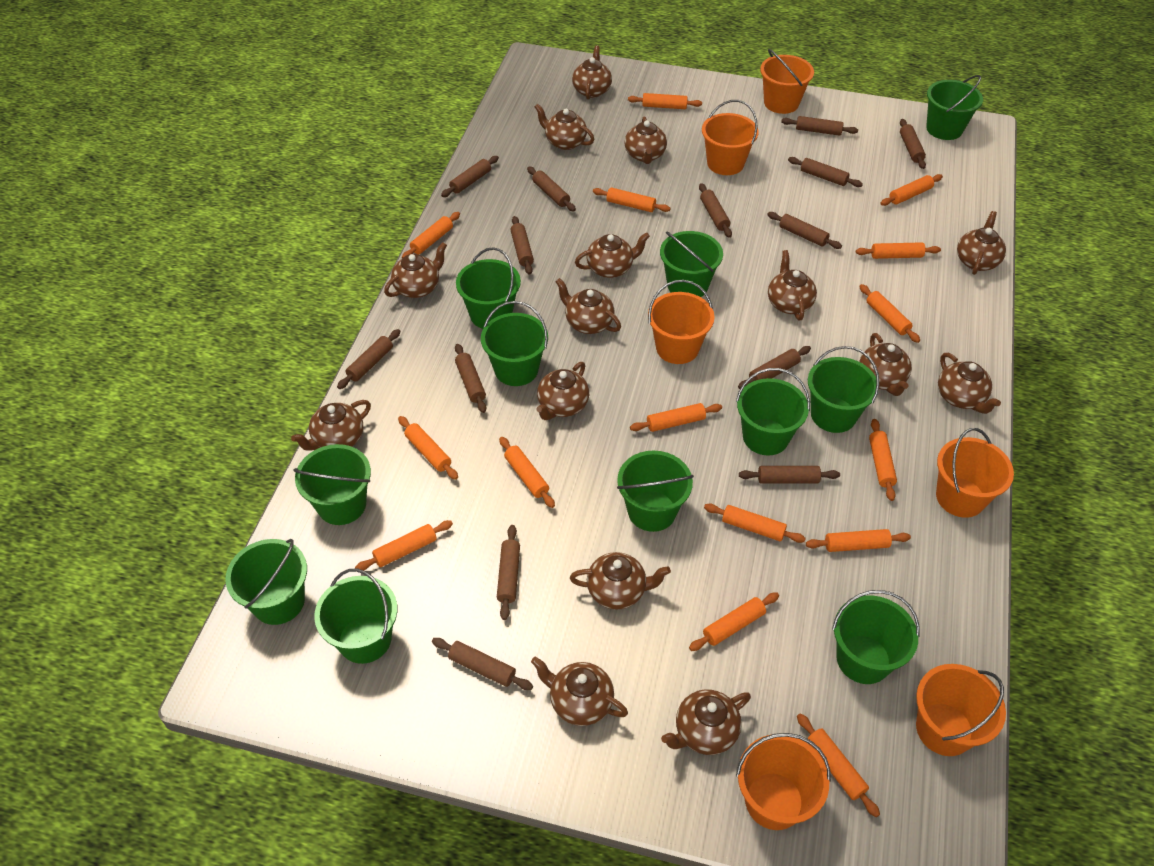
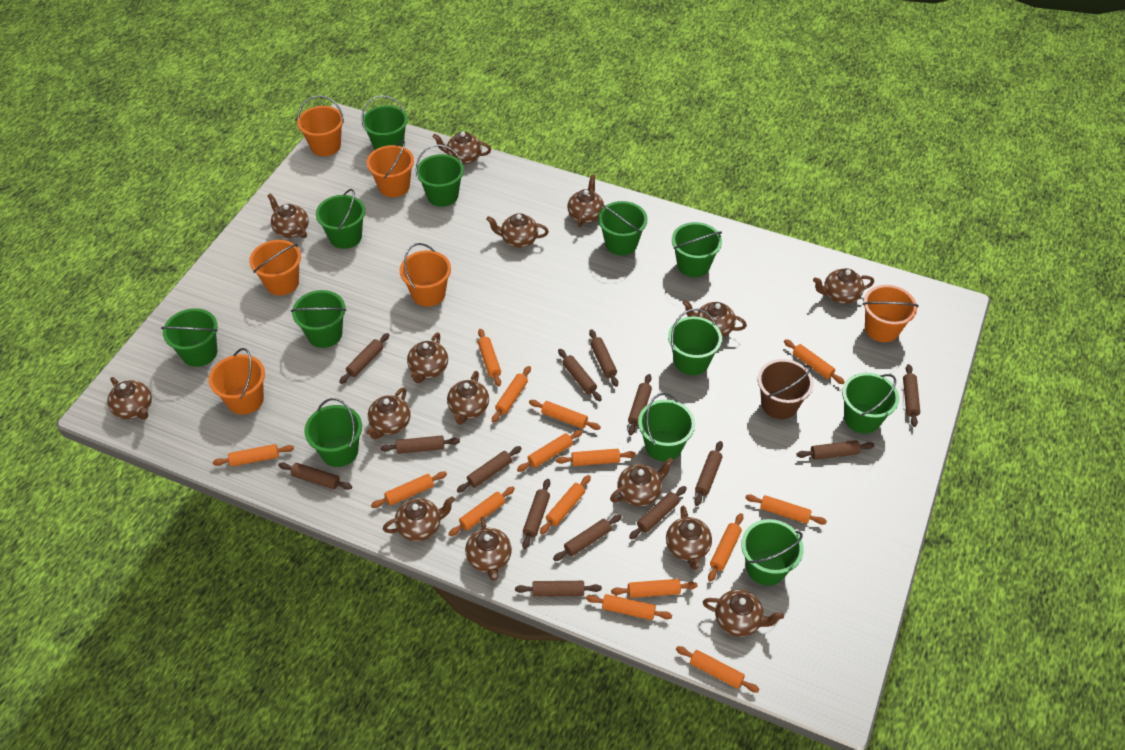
brown bucket: 0 -> 1
green bucket: 11 -> 12

